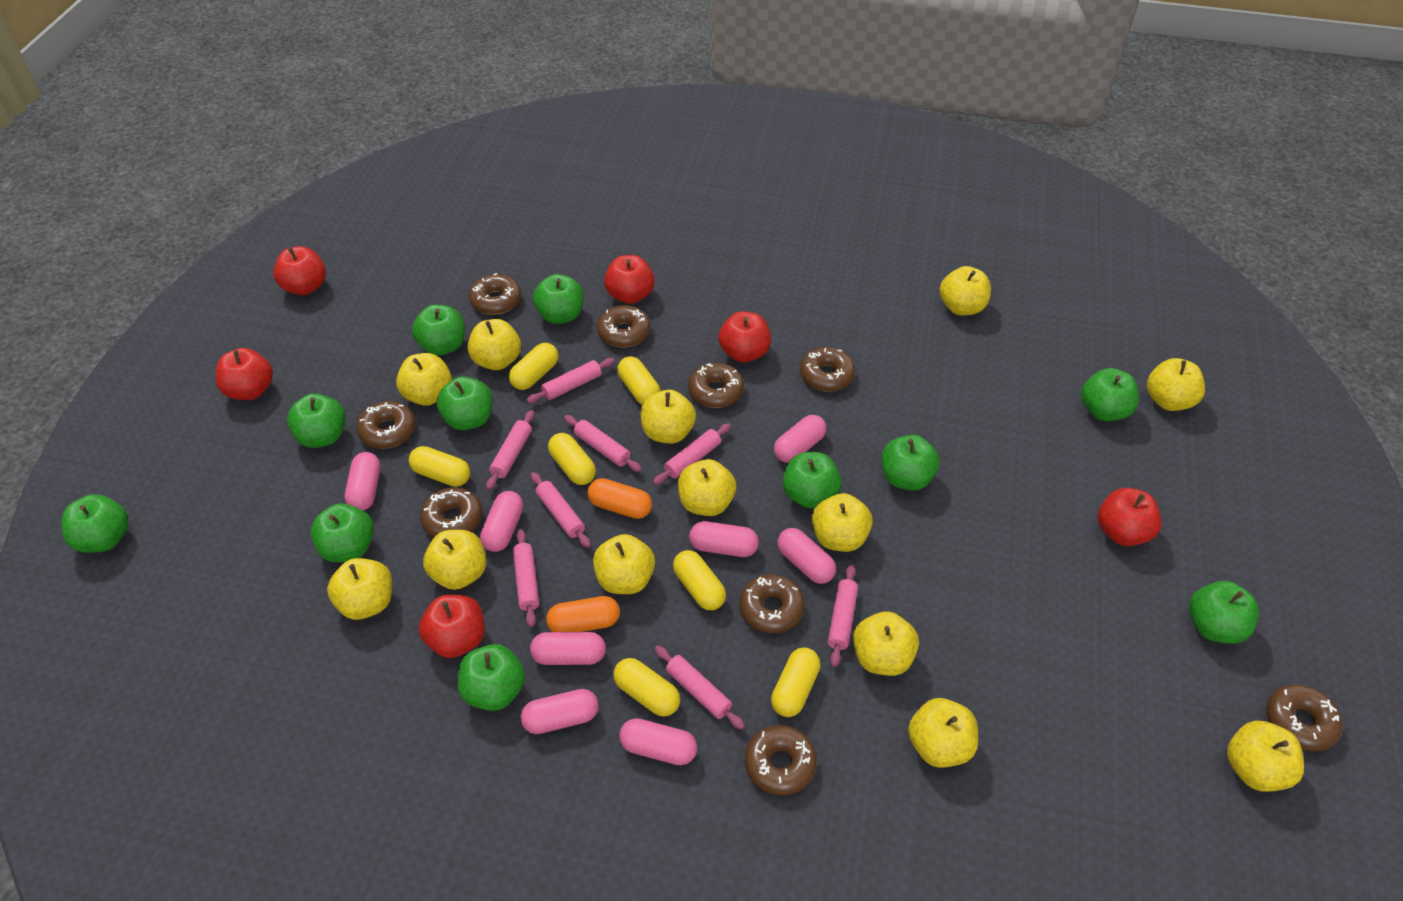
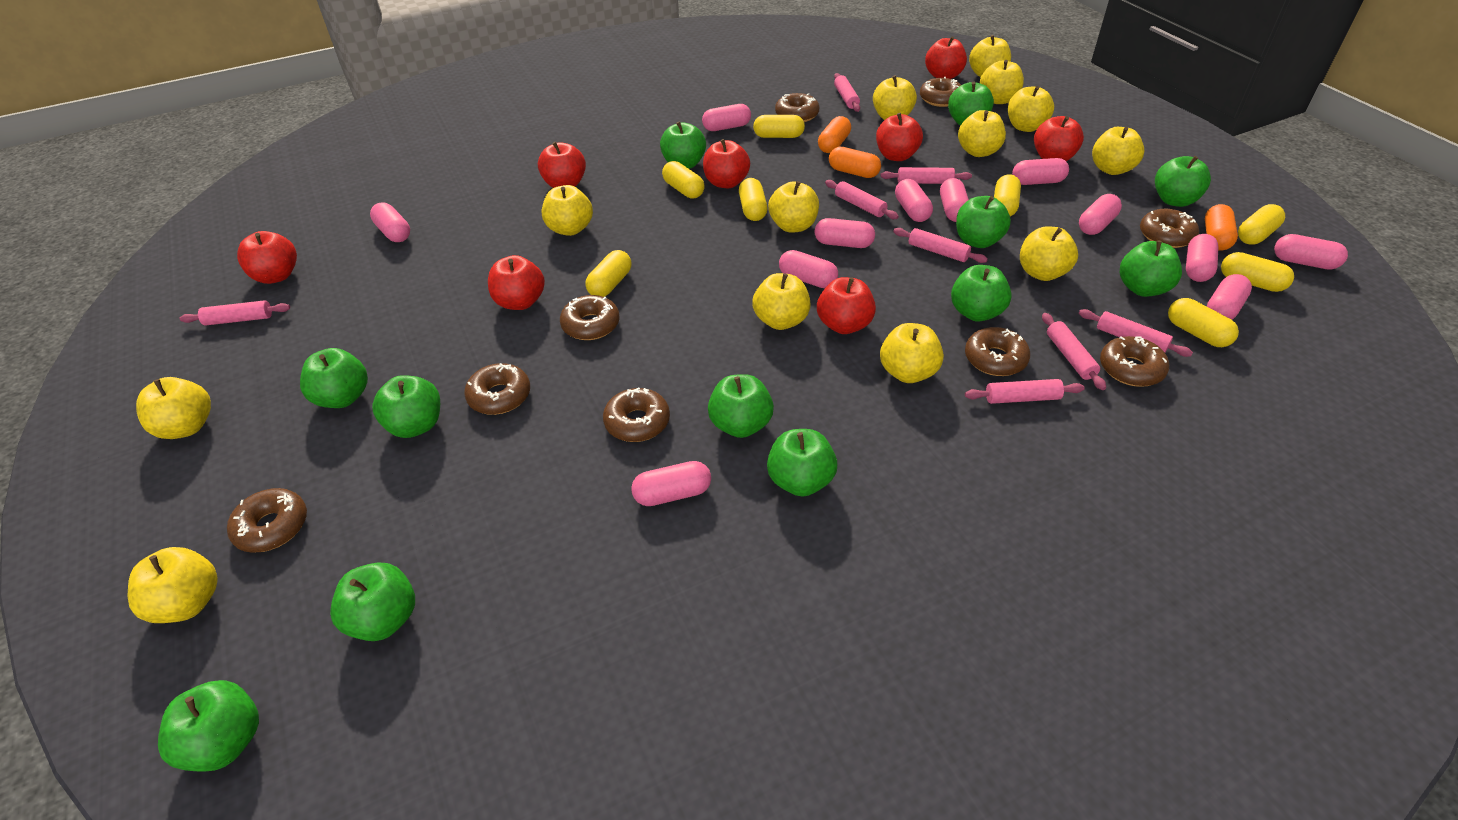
green apple: 11 -> 12
orange capsule: 2 -> 3
pink capsule: 8 -> 12
red apple: 6 -> 8
yellow capsule: 7 -> 8

